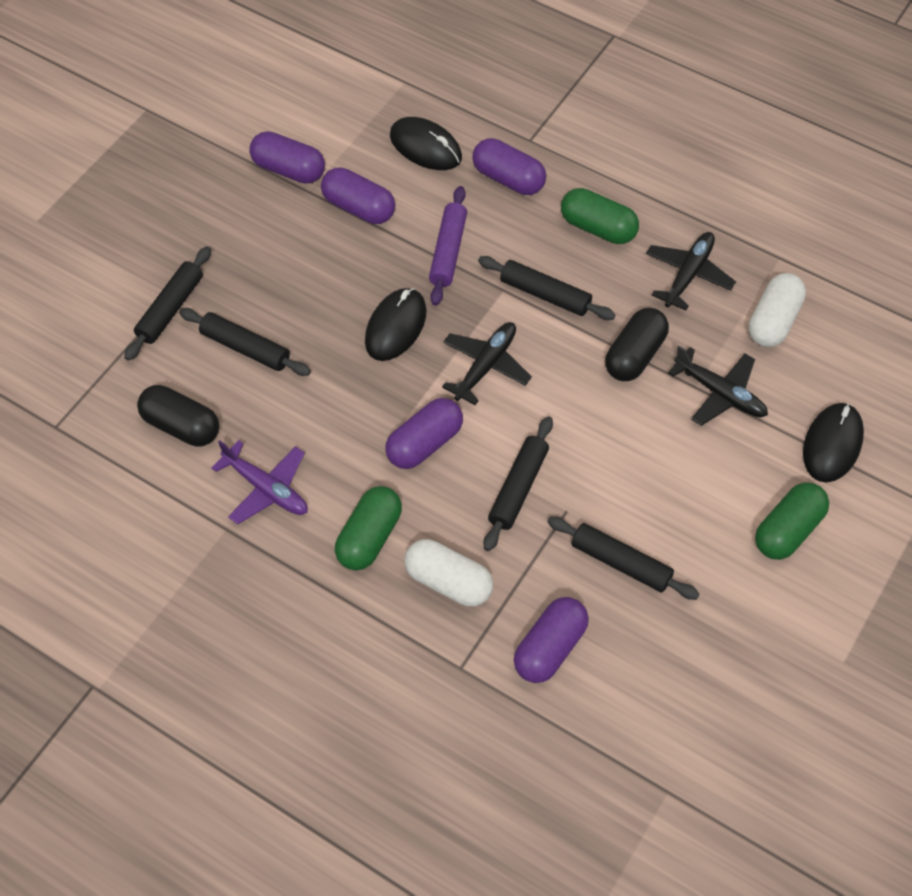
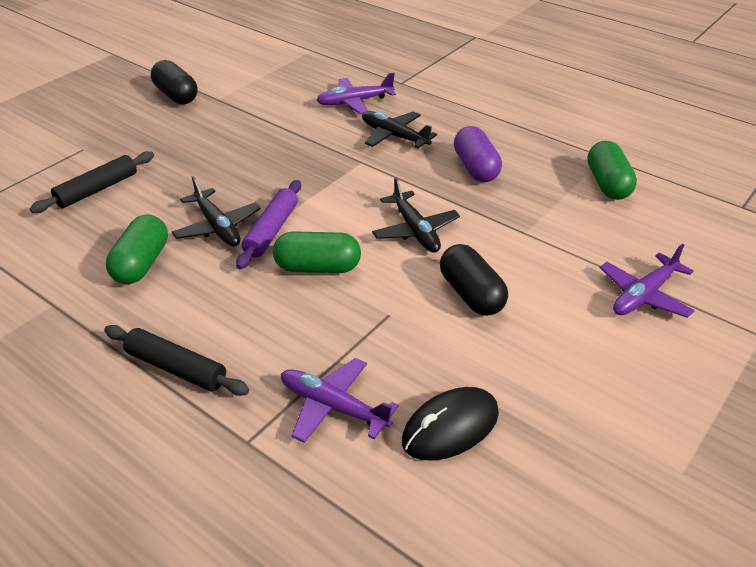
black mouse: 3 -> 1
black rolling pin: 5 -> 2
purple capsule: 5 -> 1
purple plane: 1 -> 3
white capsule: 2 -> 0

